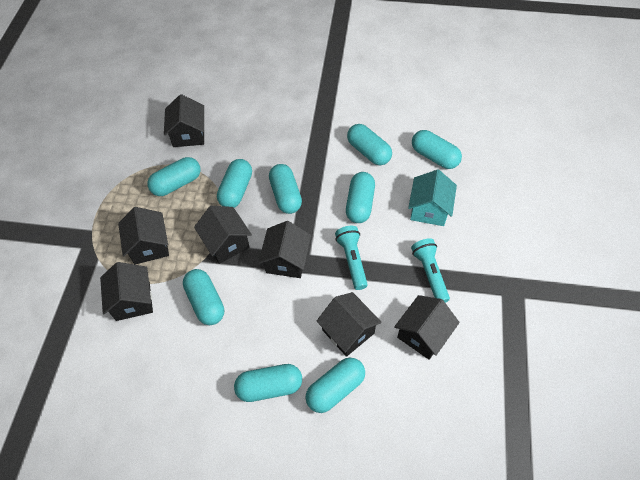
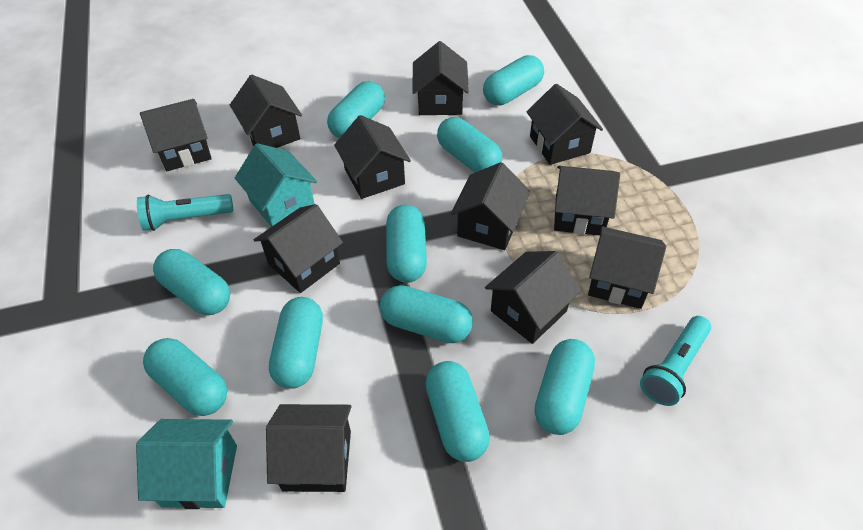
black house: 7 -> 11
turquoise capsule: 9 -> 10
turquoise house: 1 -> 2

